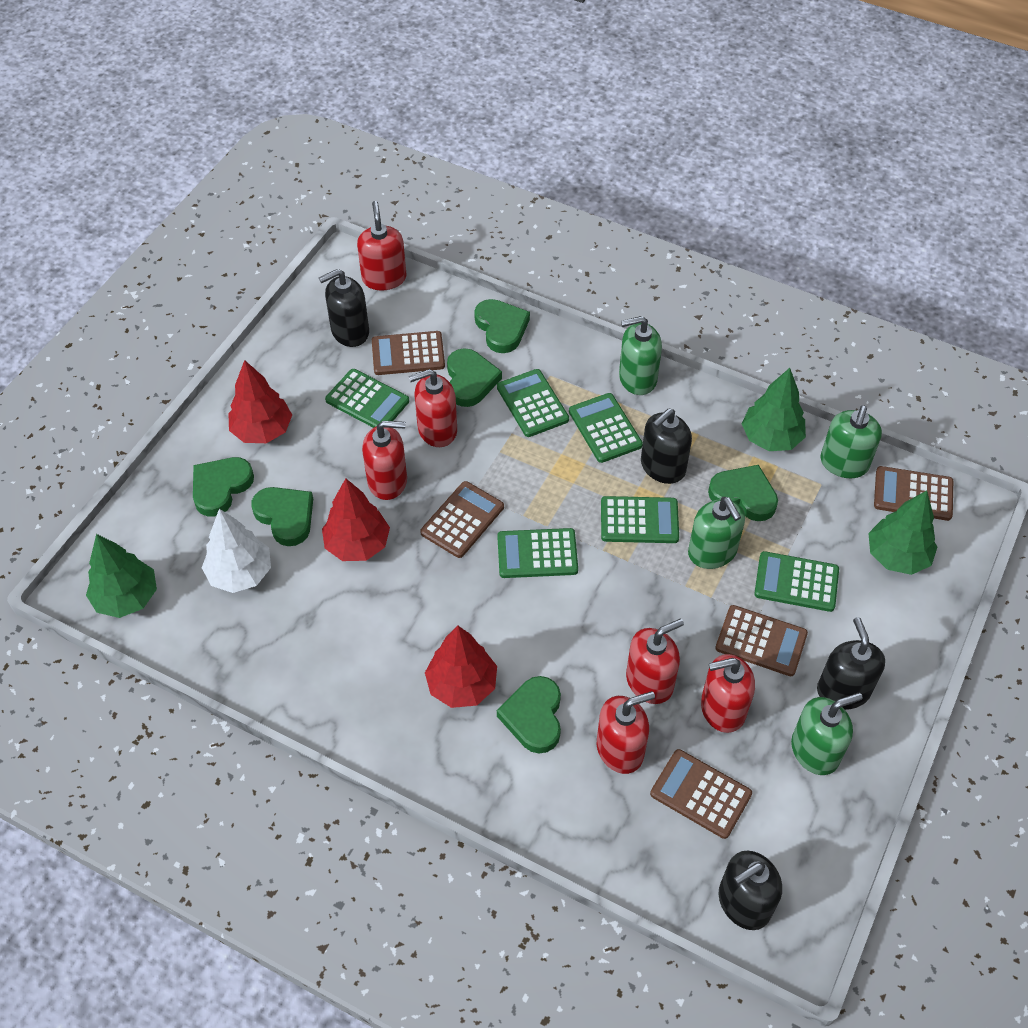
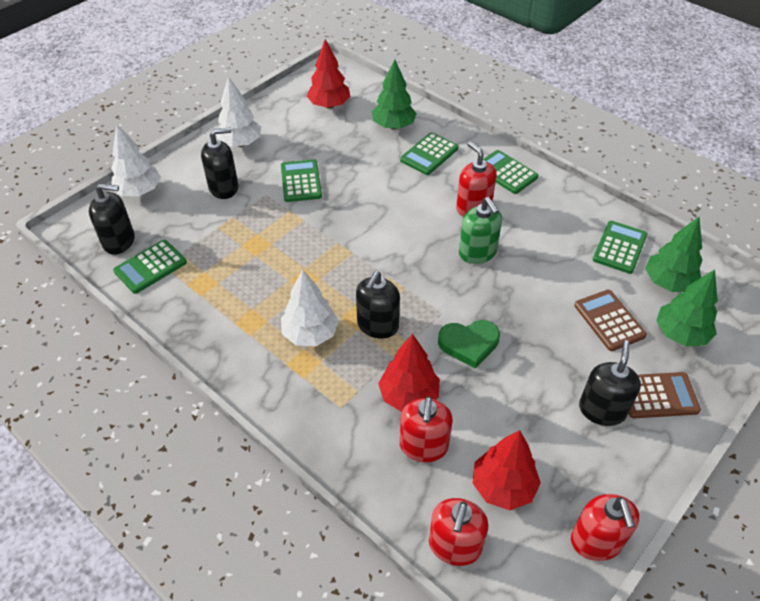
brown calculator: 5 -> 2
green calculator: 6 -> 5
green heart: 6 -> 1
green soap dispenser: 4 -> 1
red soap dispenser: 6 -> 4
white tree: 1 -> 3

